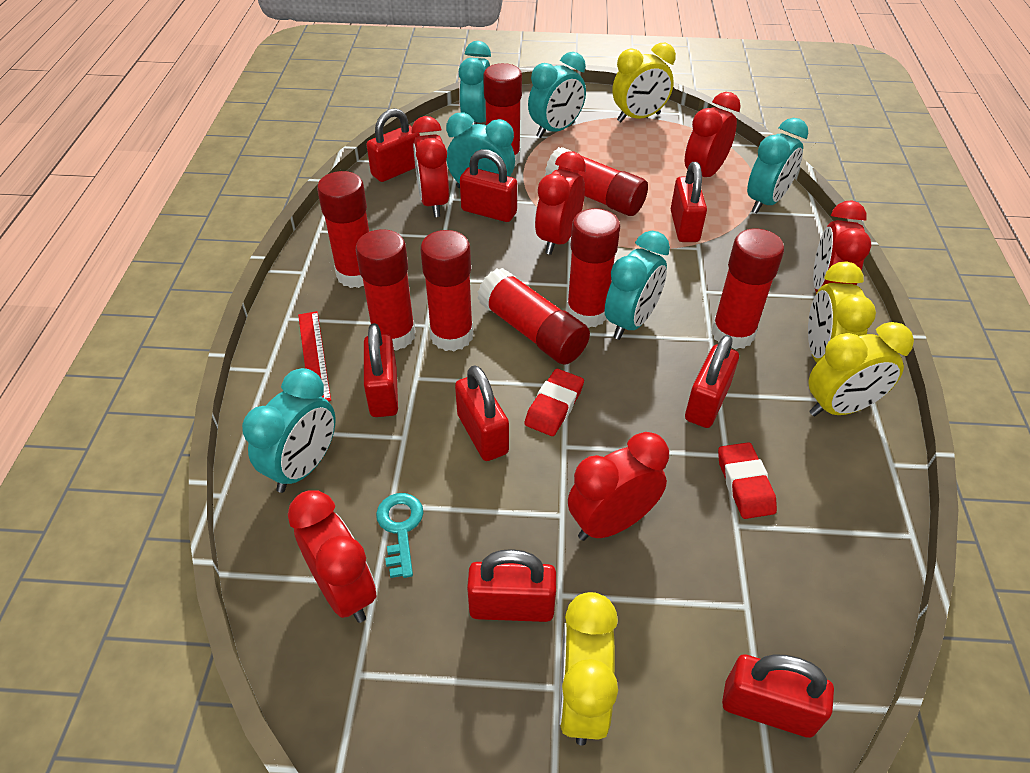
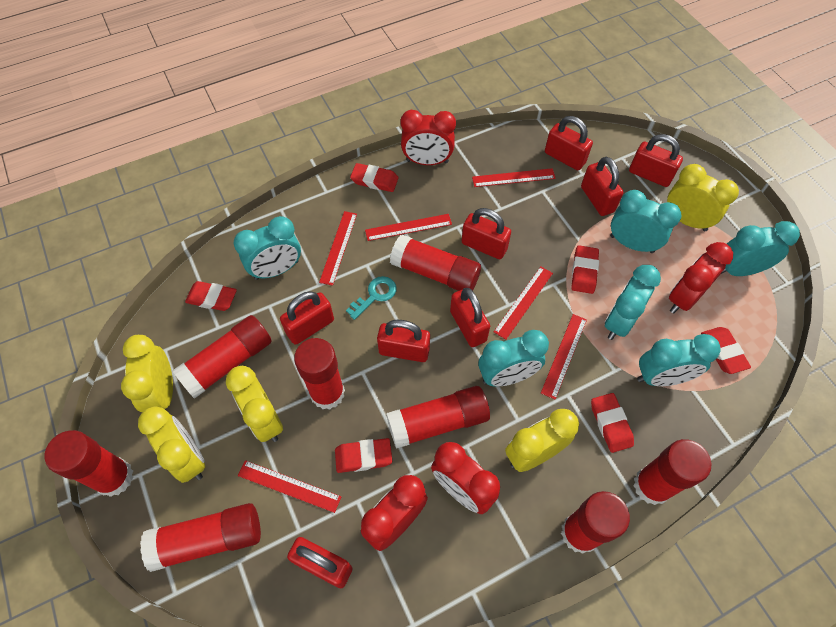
red clock: 6 -> 4
red eraser: 2 -> 6
red ruler: 1 -> 6
yellow clock: 4 -> 5

